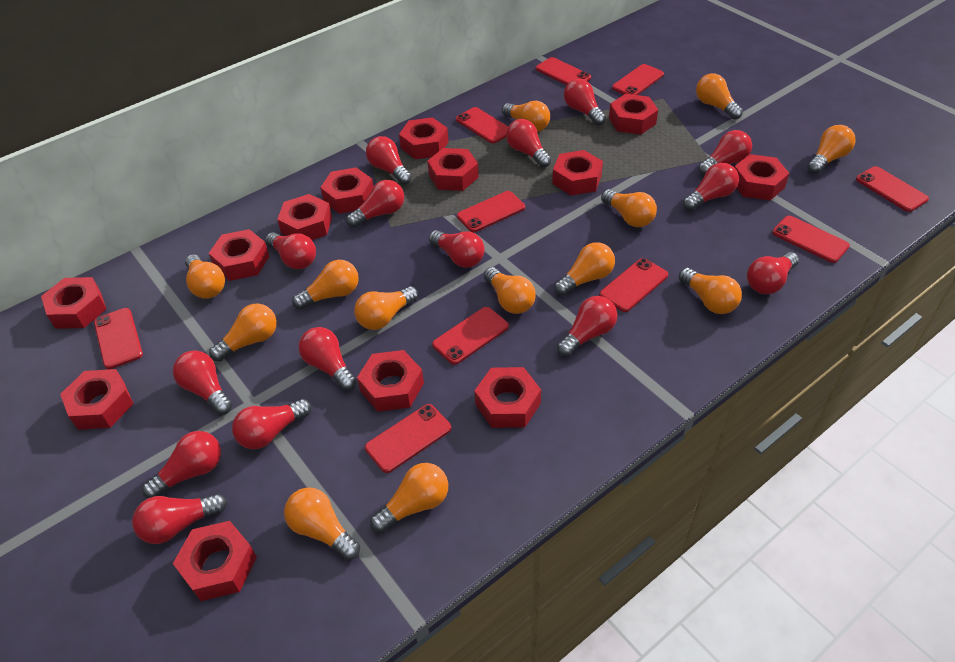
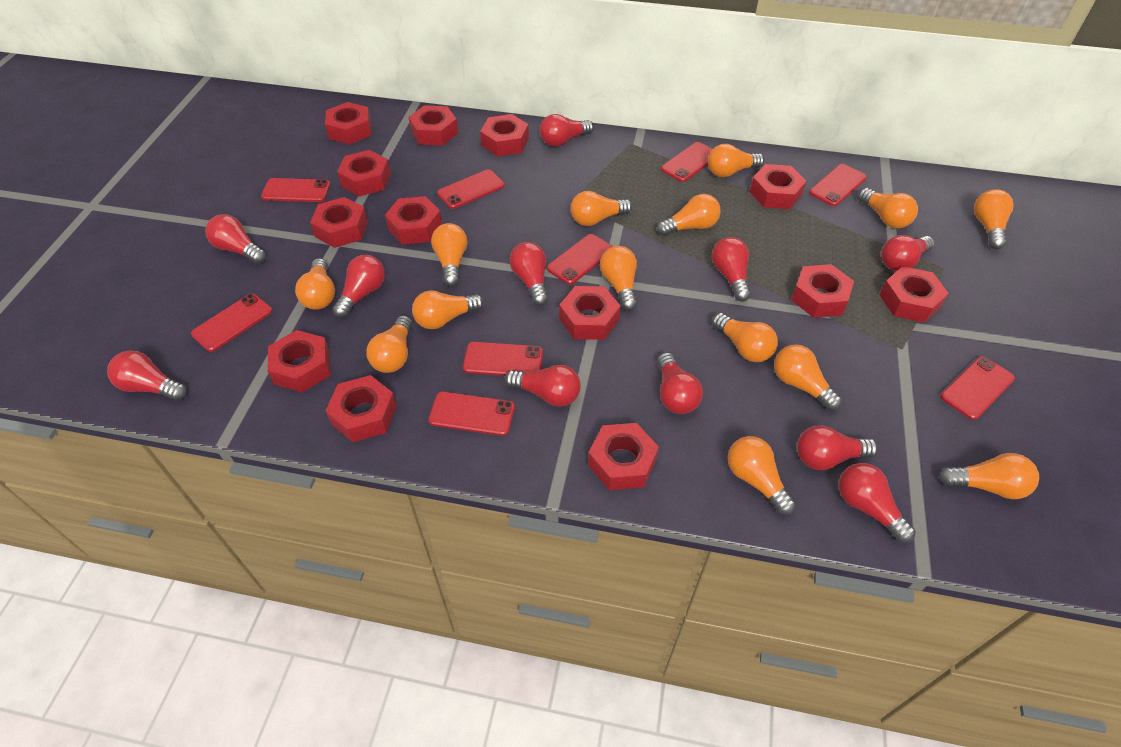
orange light bulb: 13 -> 14
red light bulb: 15 -> 11
red phone: 10 -> 9

